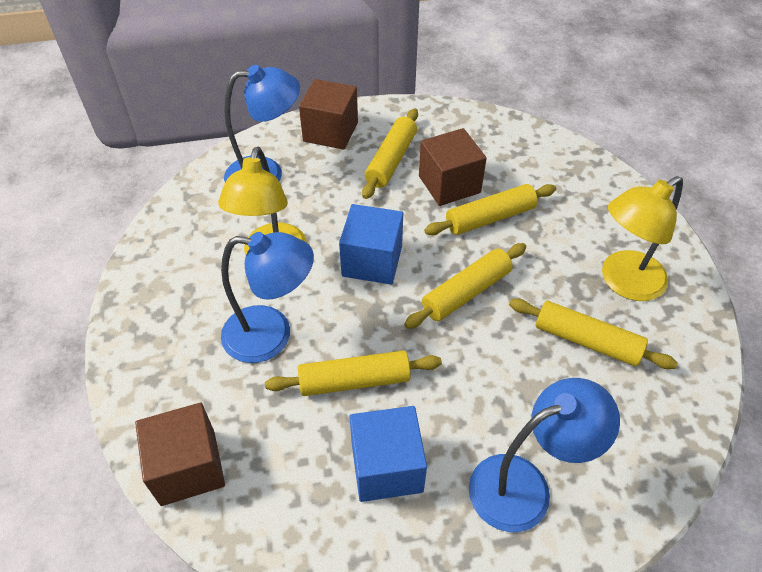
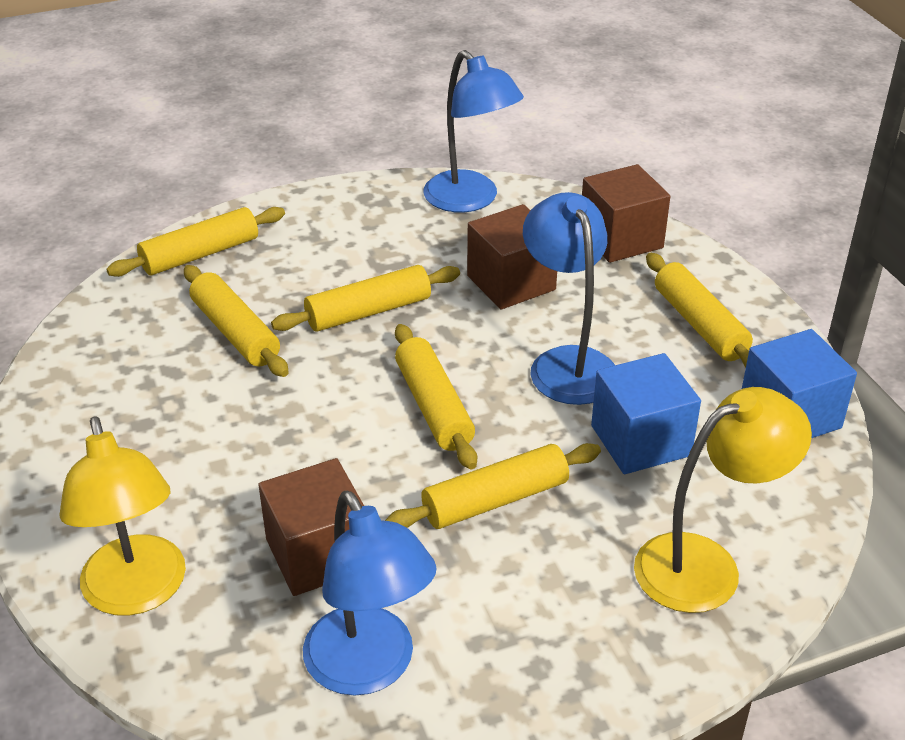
yellow rolling pin: 5 -> 6

